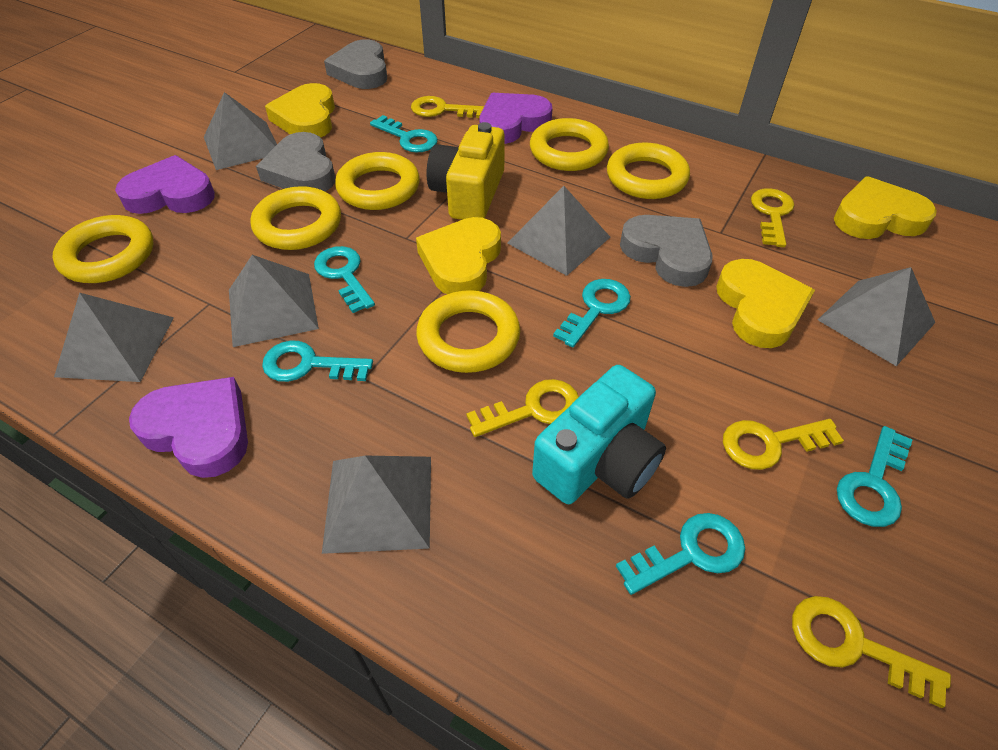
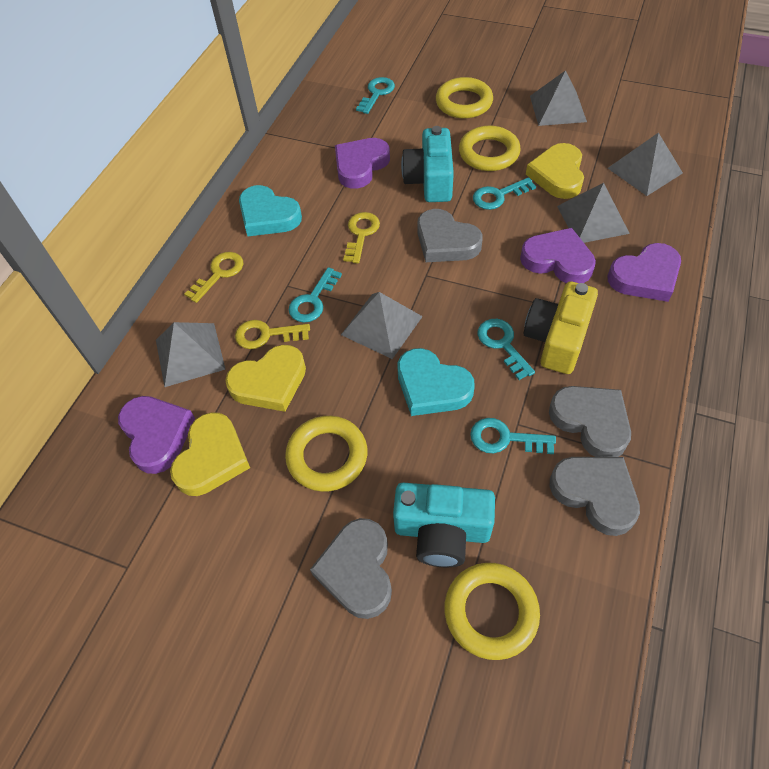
grey heart: 3 -> 4
grey pyramid: 6 -> 5
purple heart: 3 -> 4
turquoise camera: 1 -> 2
turquoise heart: 0 -> 2
turquoise key: 6 -> 5
yellow heart: 4 -> 3
yellow key: 5 -> 3
yellow ring: 6 -> 4

